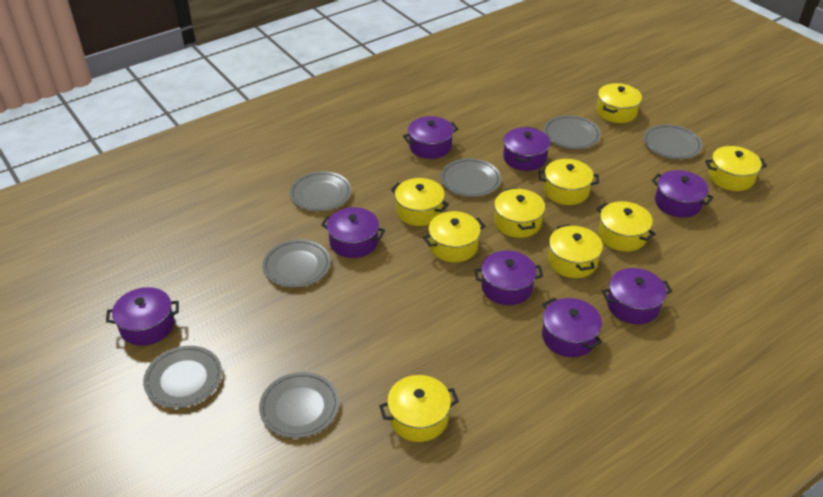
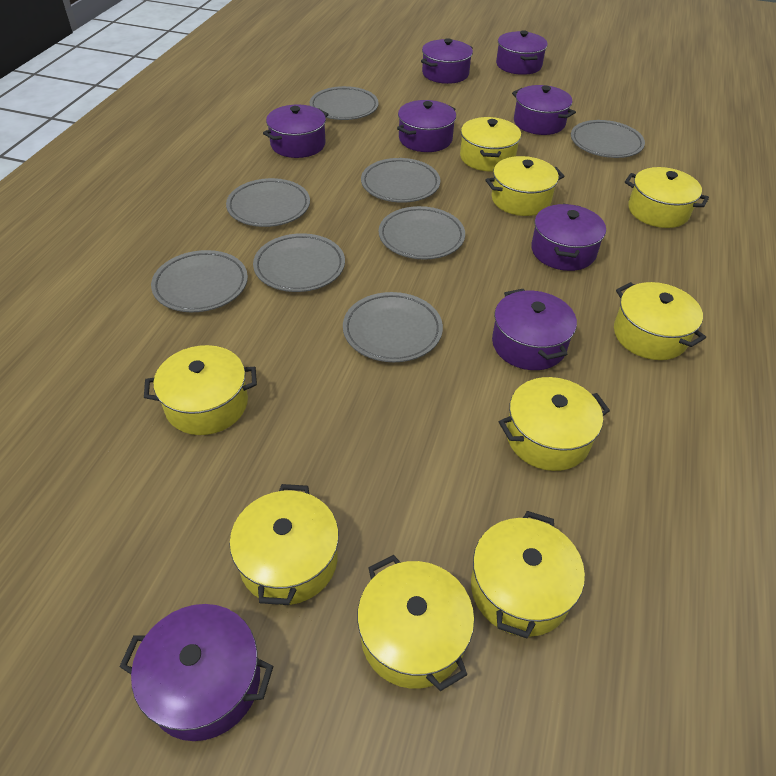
grey plate: 7 -> 8

